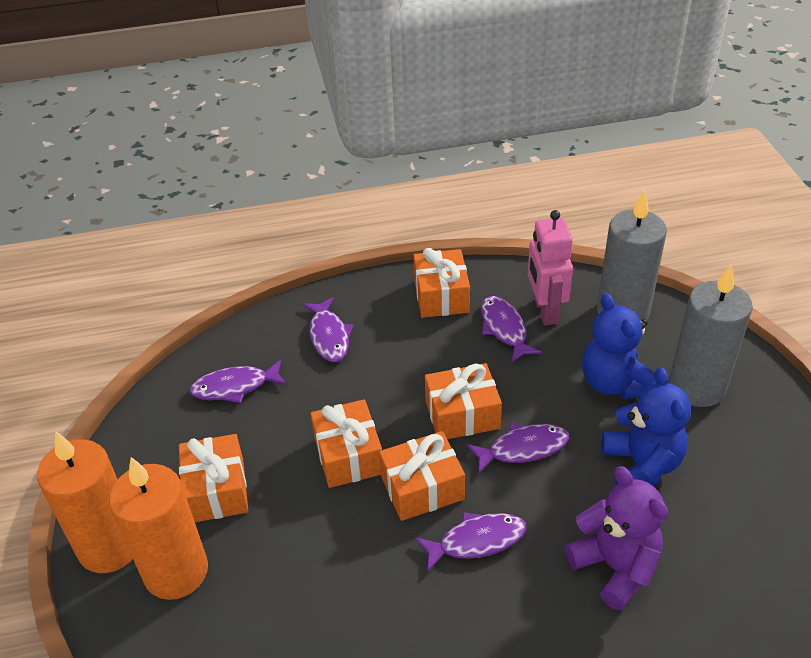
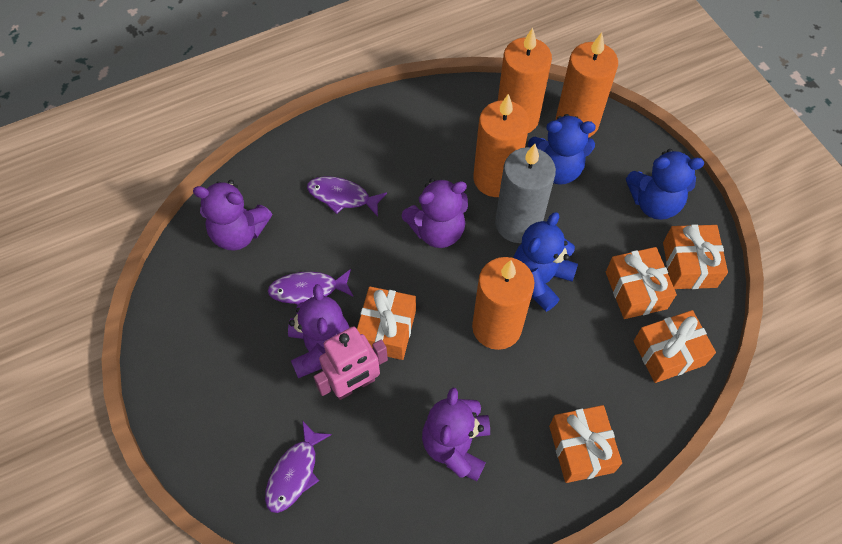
blue teddy bear: 2 -> 3
grey candle: 2 -> 1
orange candle: 2 -> 4
purple fish: 5 -> 3
purple teddy bear: 1 -> 4

